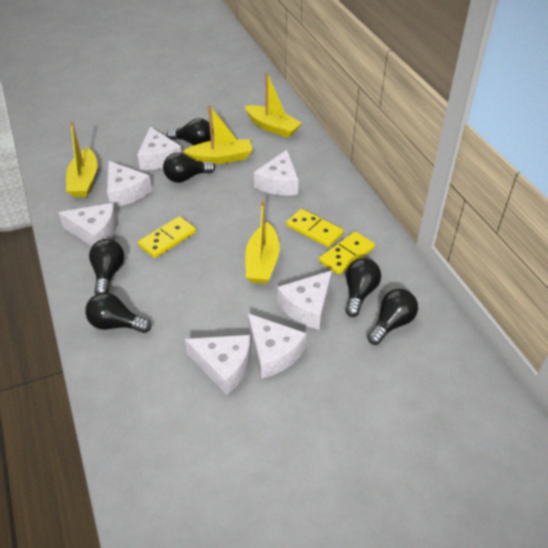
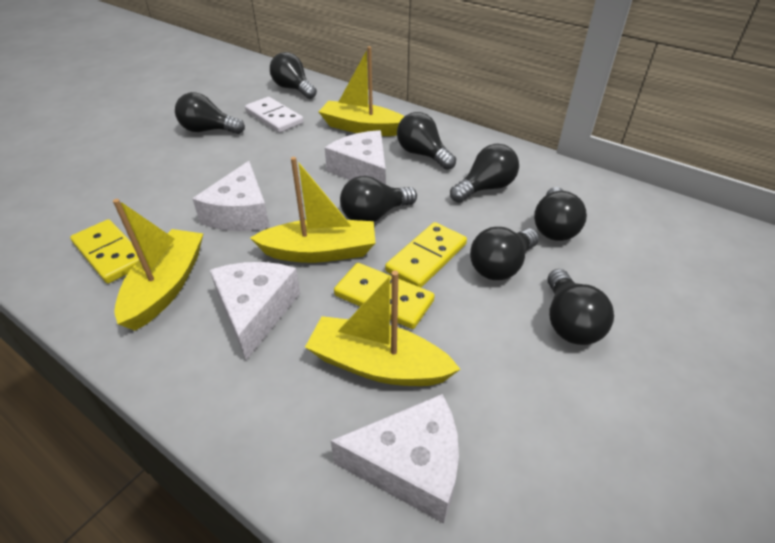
black light bulb: 6 -> 8
white cheese: 7 -> 4
white domino: 0 -> 1

